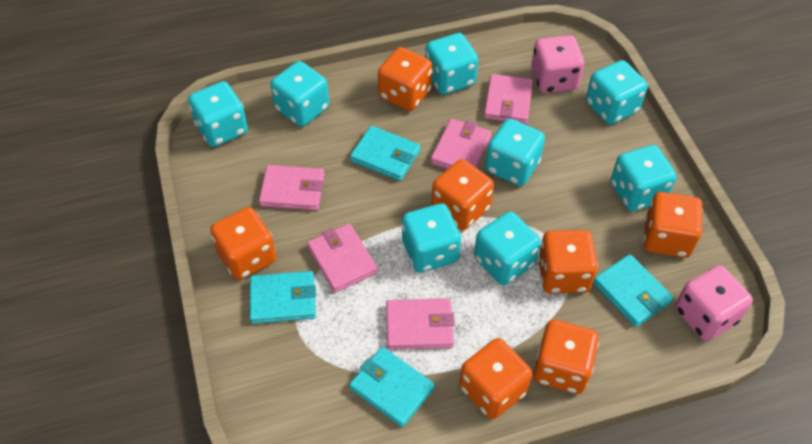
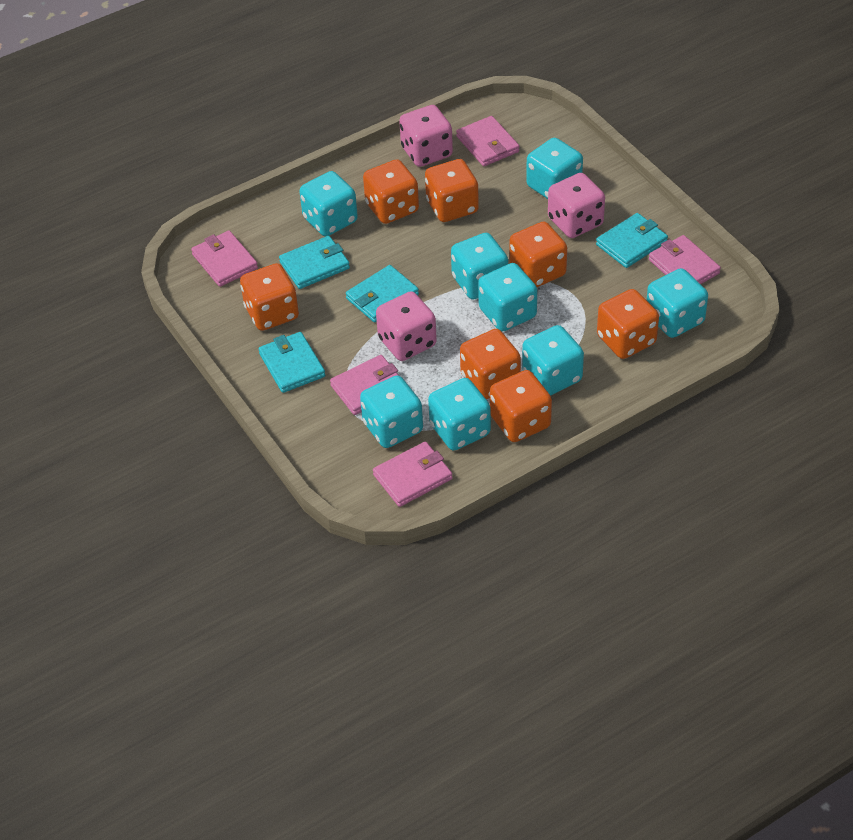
pink dice: 2 -> 3

